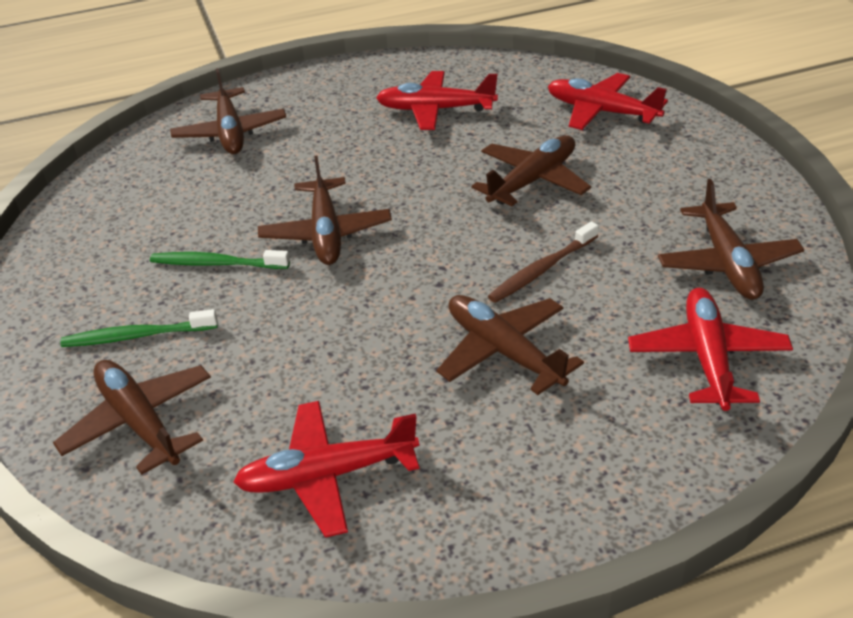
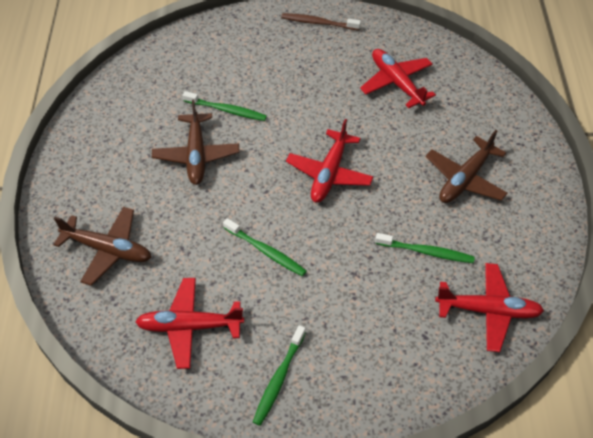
brown plane: 6 -> 3
green toothbrush: 2 -> 4

